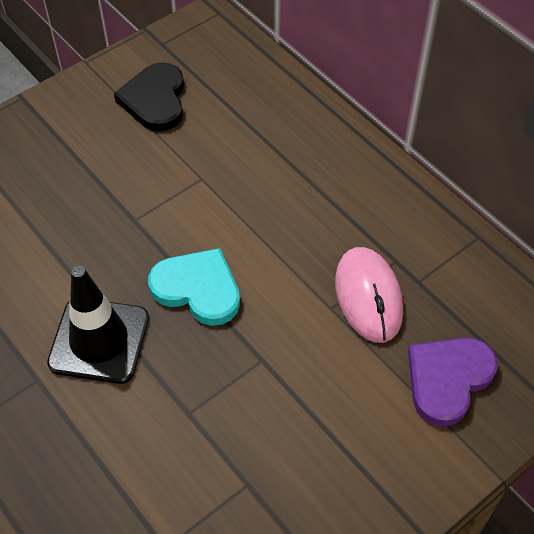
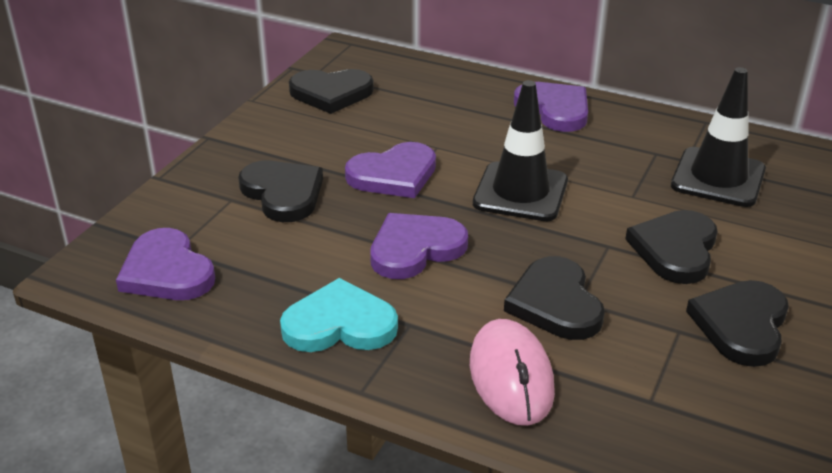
black heart: 1 -> 5
black traffic cone: 1 -> 2
purple heart: 1 -> 4

